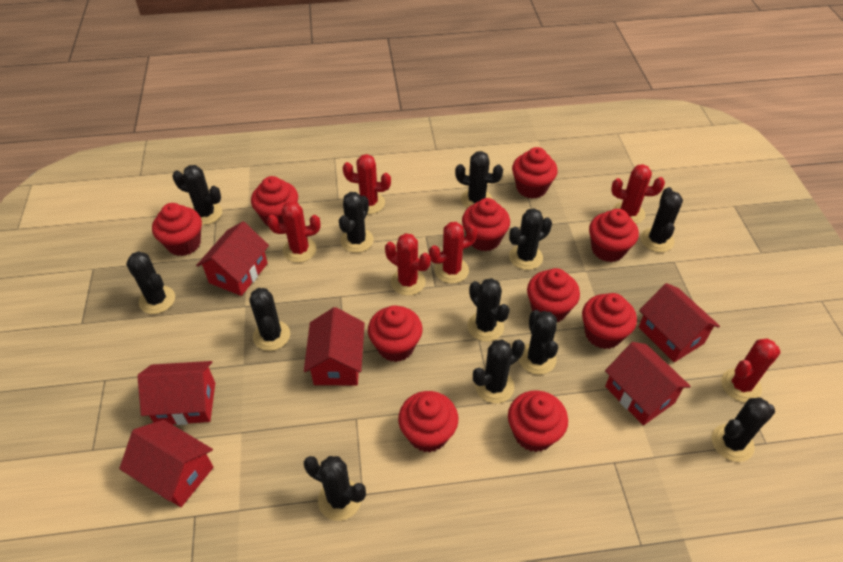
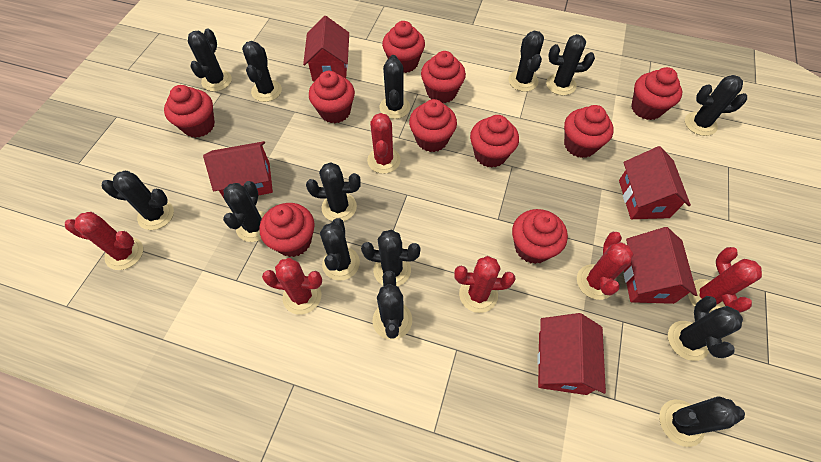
black cactus: 12 -> 14
red house: 6 -> 5

